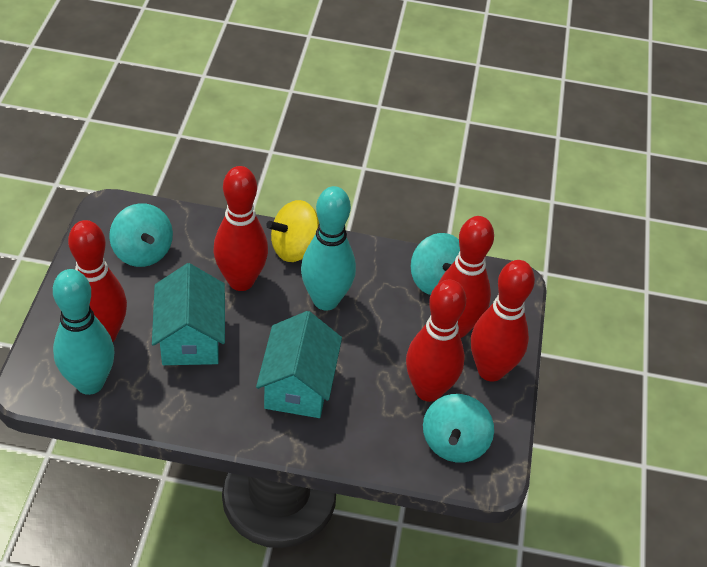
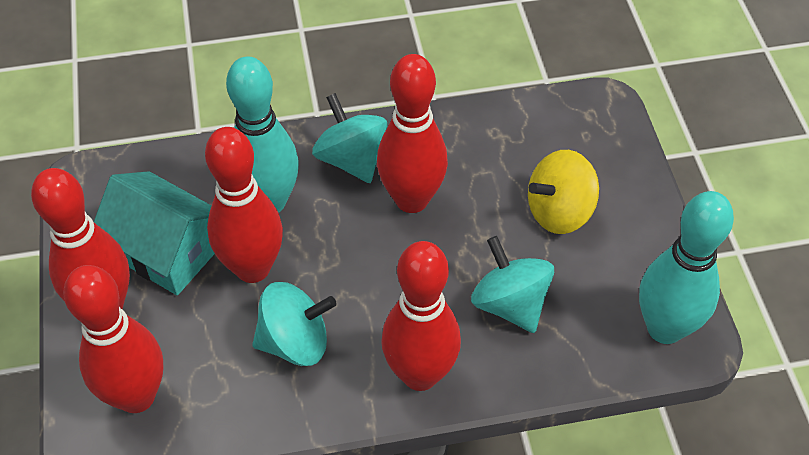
turquoise house: 2 -> 1

